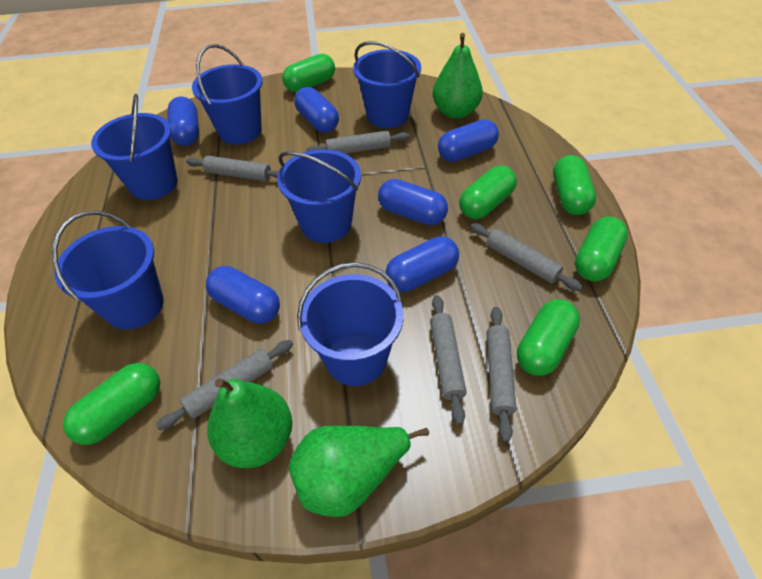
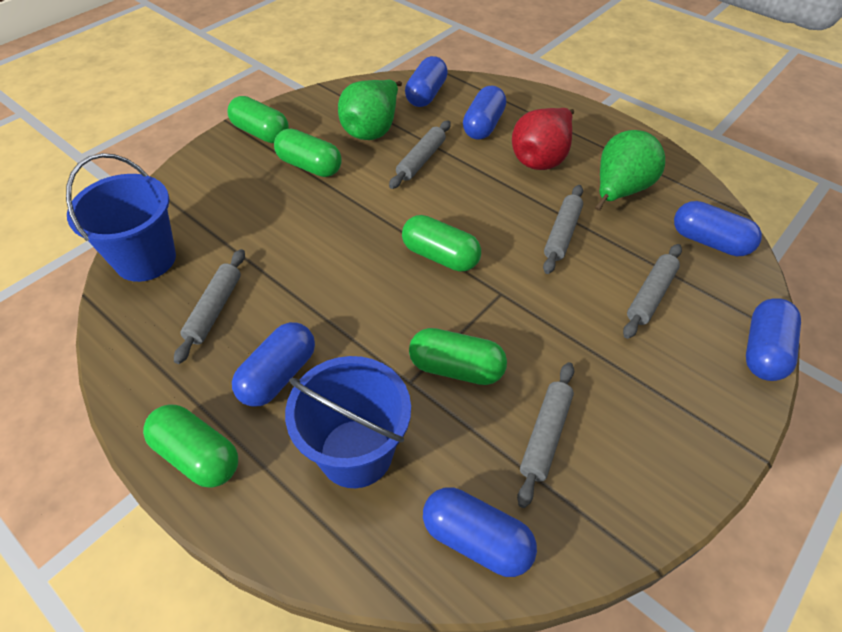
blue bucket: 6 -> 2
green capsule: 6 -> 5
green pear: 3 -> 2
grey rolling pin: 6 -> 5
red pear: 0 -> 1

